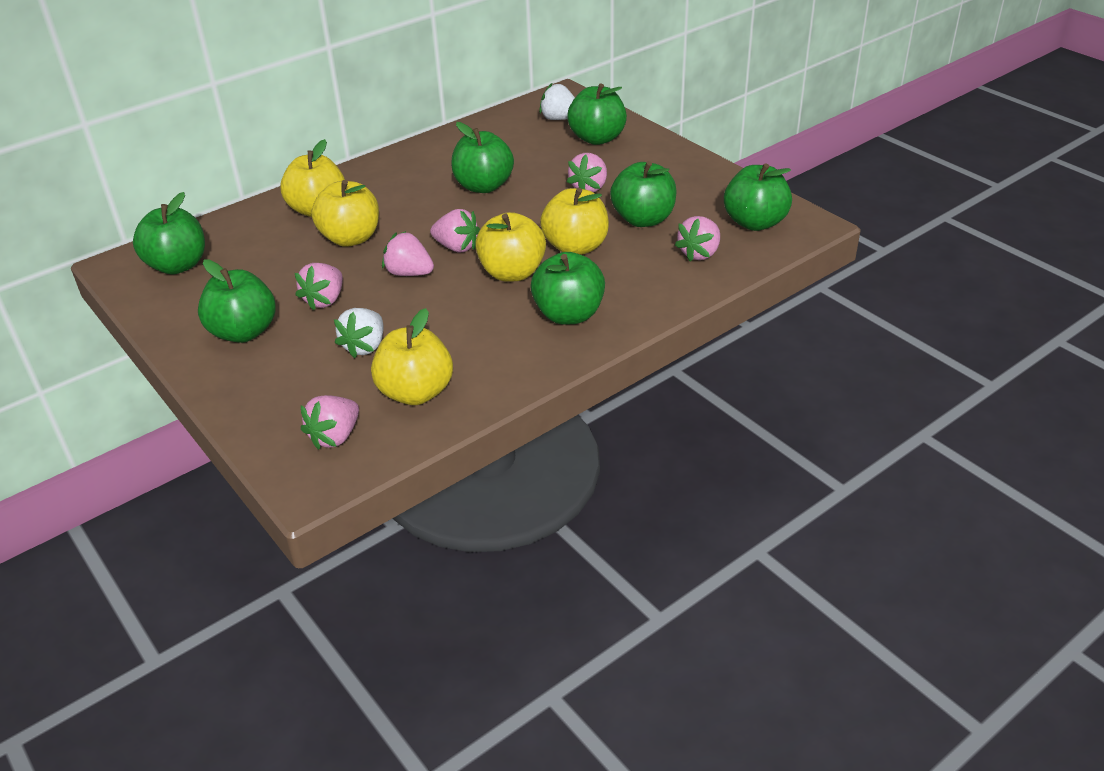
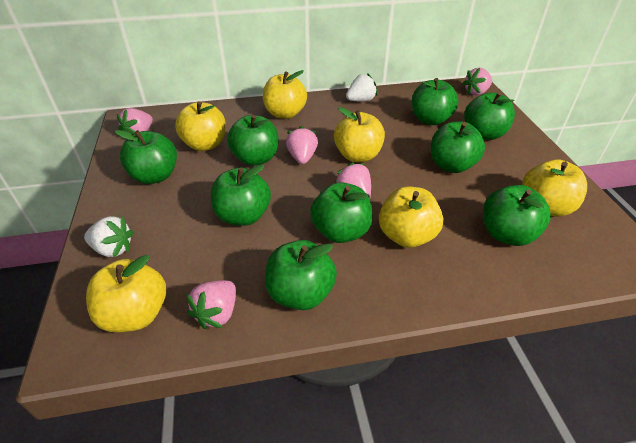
green apple: 7 -> 9
pink strawberry: 6 -> 5
yellow apple: 5 -> 6

